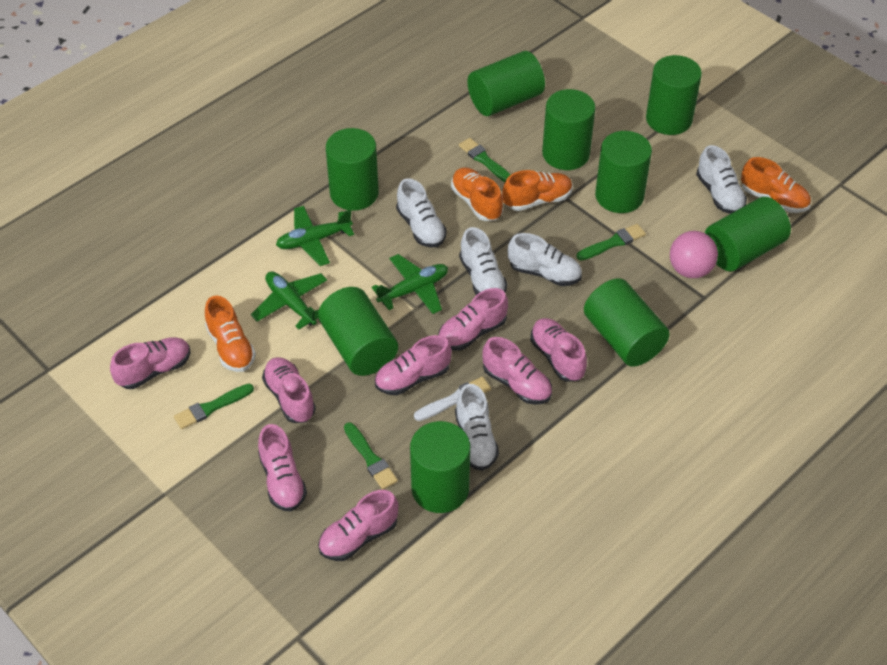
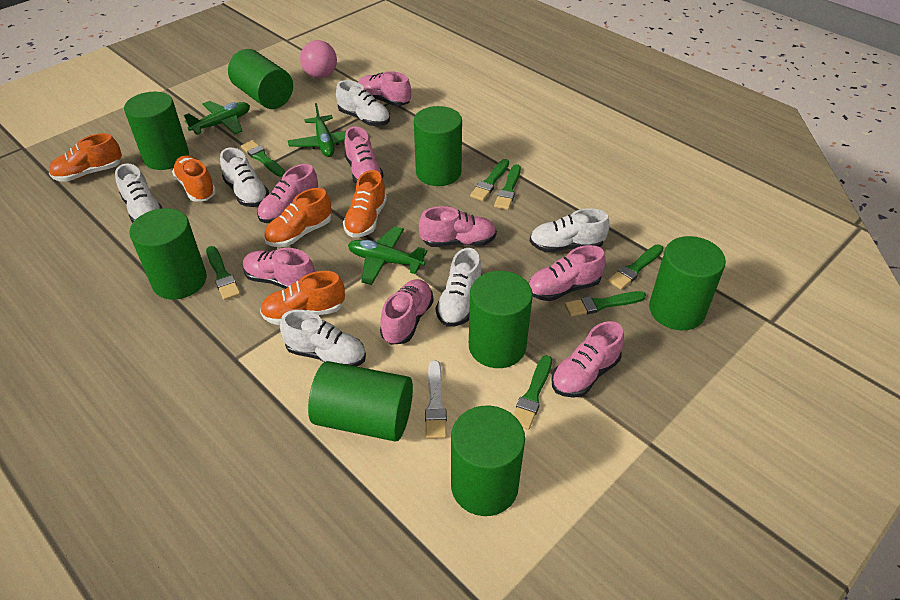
green brush: 4 -> 7
green cylinder: 9 -> 8
orange shoe: 4 -> 5
white shoe: 5 -> 6

